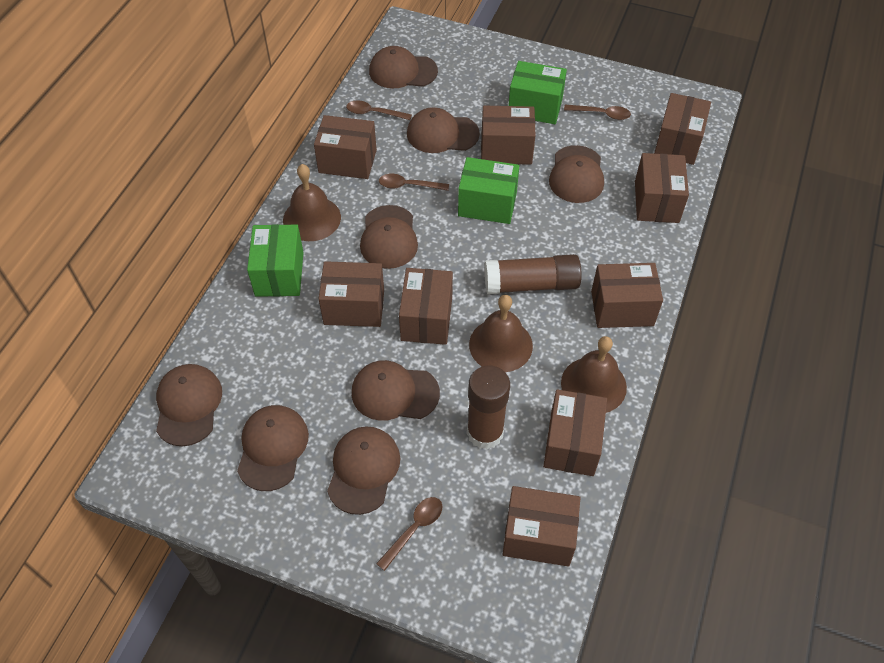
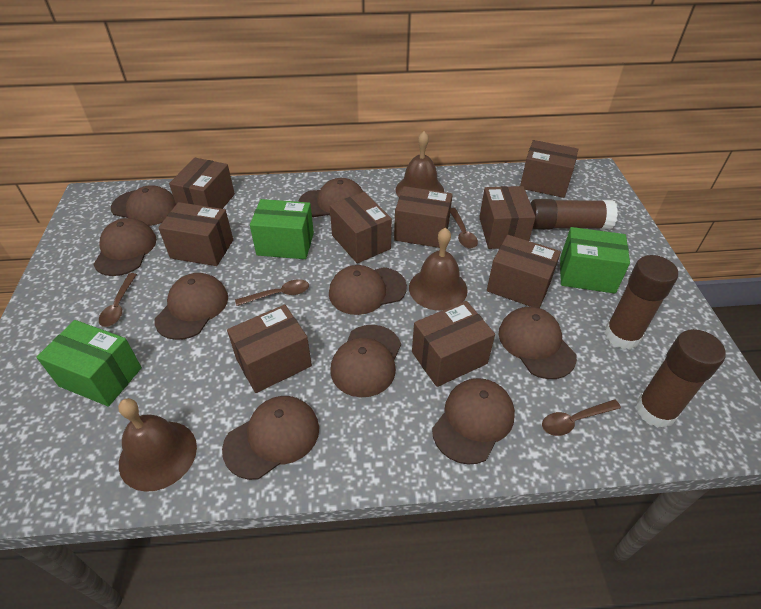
brown cap: 8 -> 9
brown glue stick: 2 -> 3

